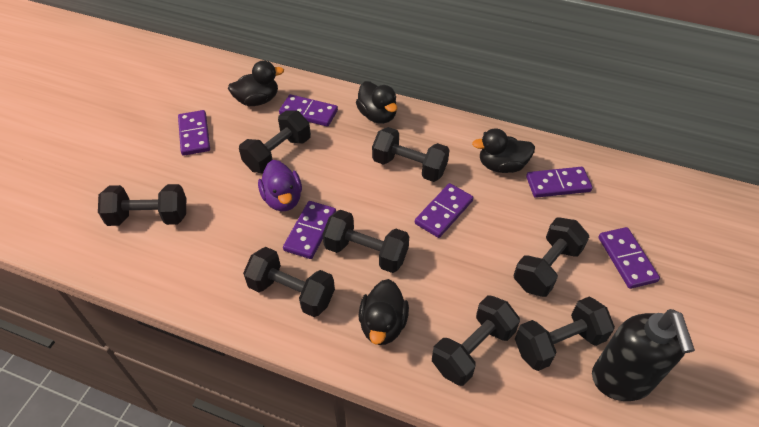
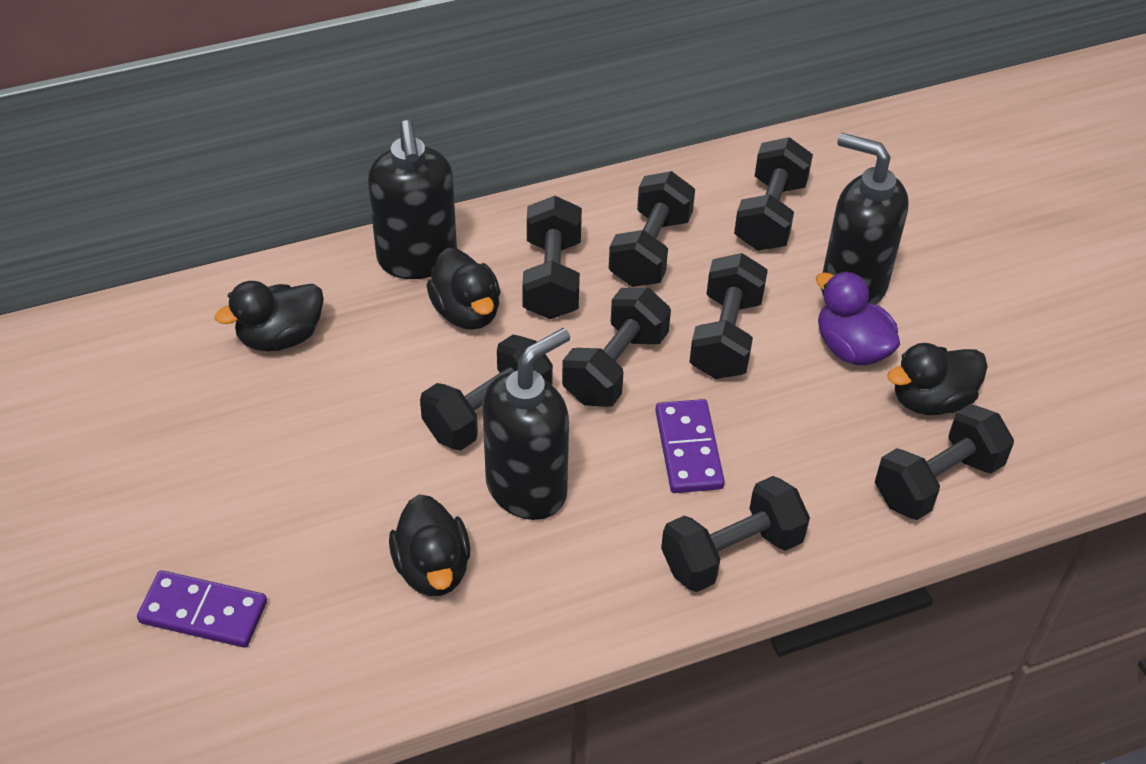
black soap dispenser: 1 -> 3
purple domino: 6 -> 2

